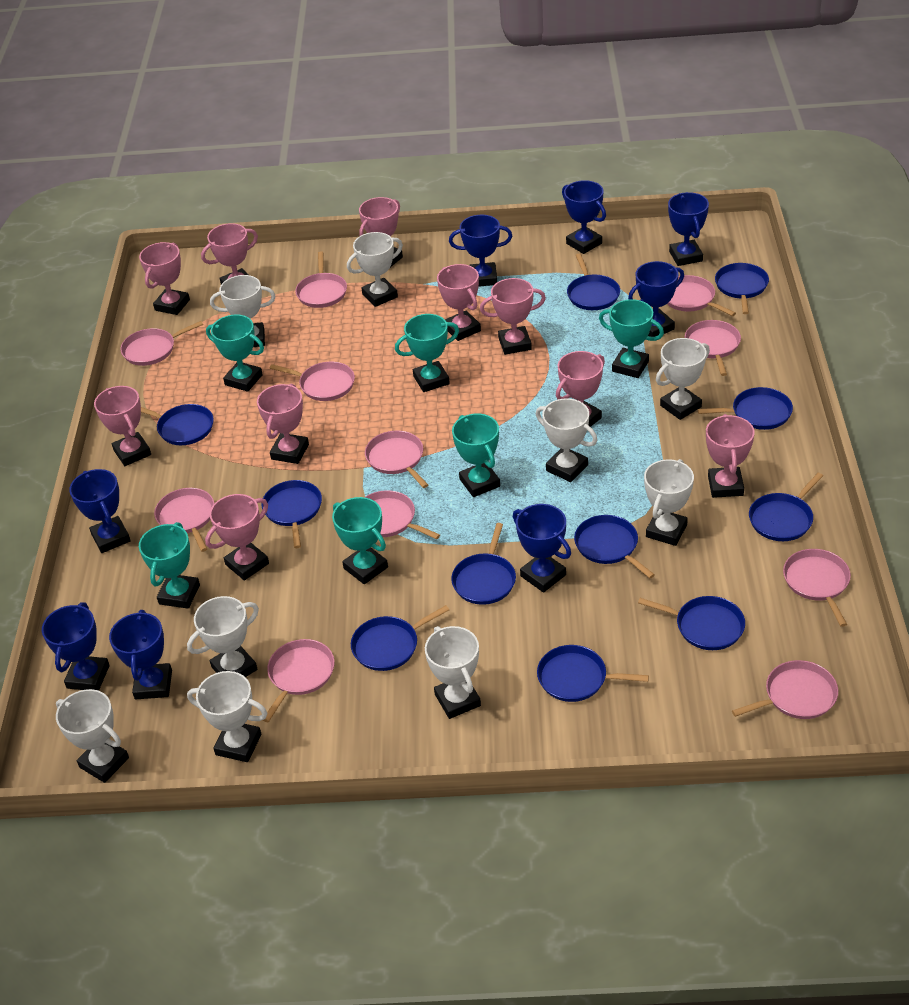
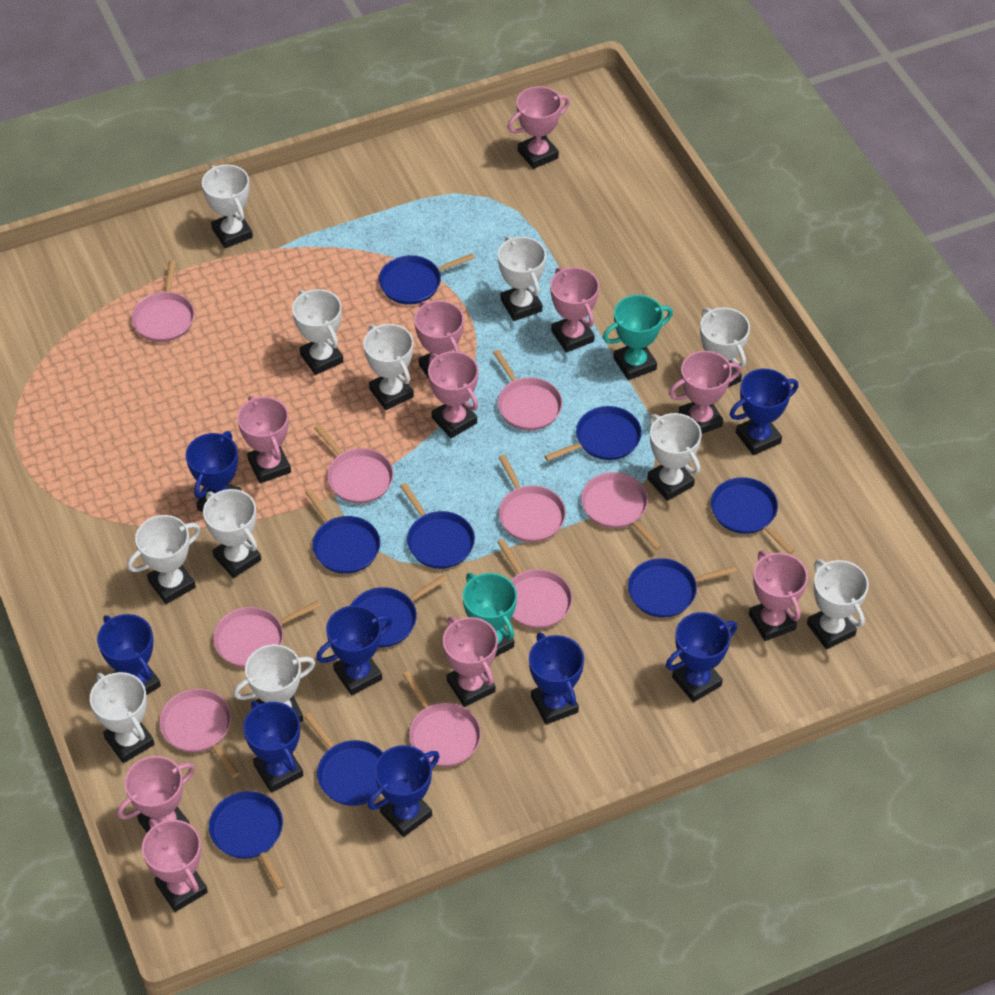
blue pan: 11 -> 9
pink pan: 11 -> 9
turquoise trophy: 6 -> 2
white trophy: 9 -> 11

